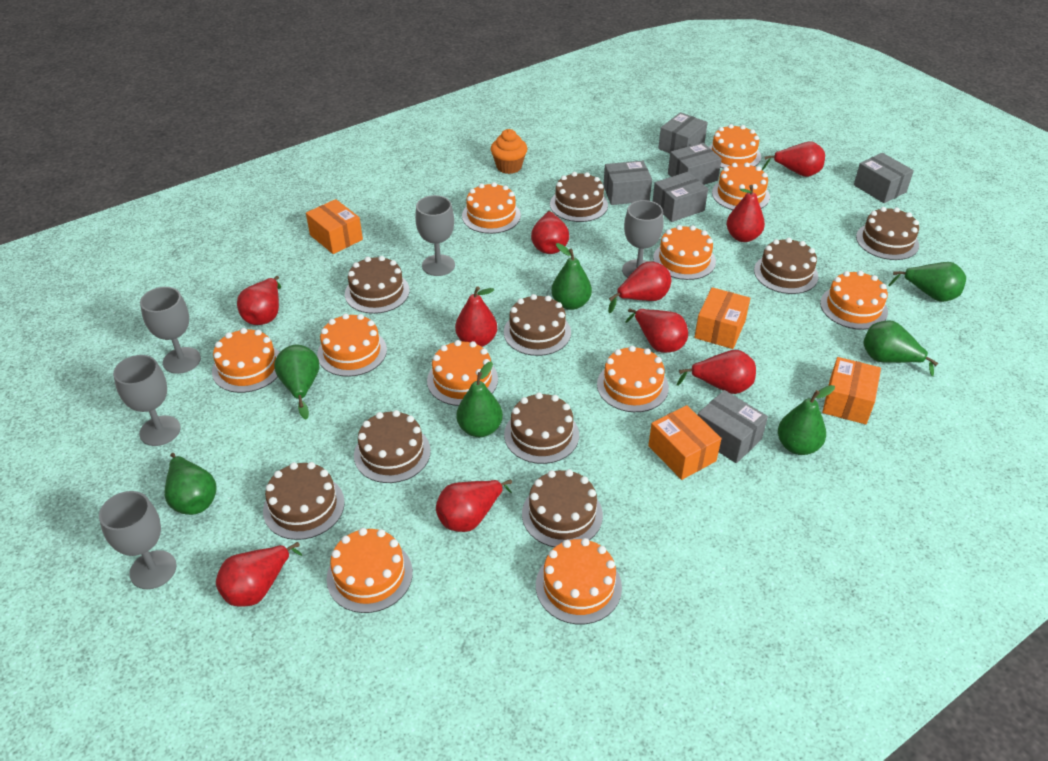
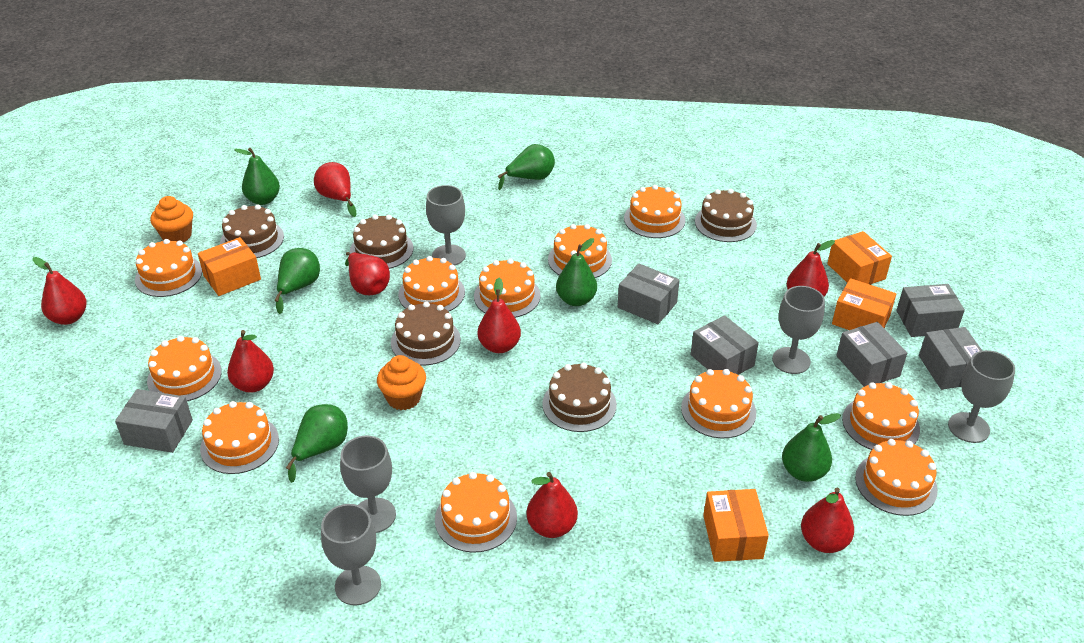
brown cake: 9 -> 5
green pear: 7 -> 6
orange cupcake: 1 -> 2
red pear: 10 -> 8

